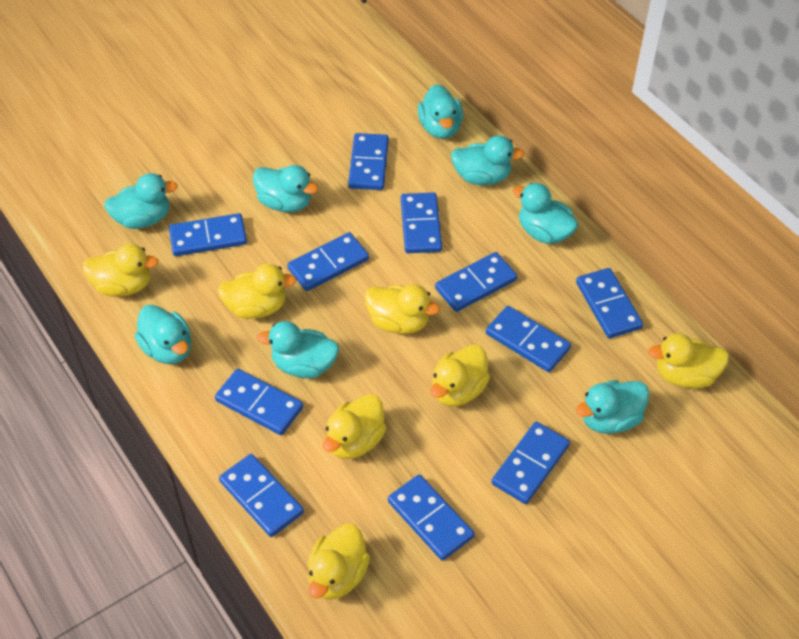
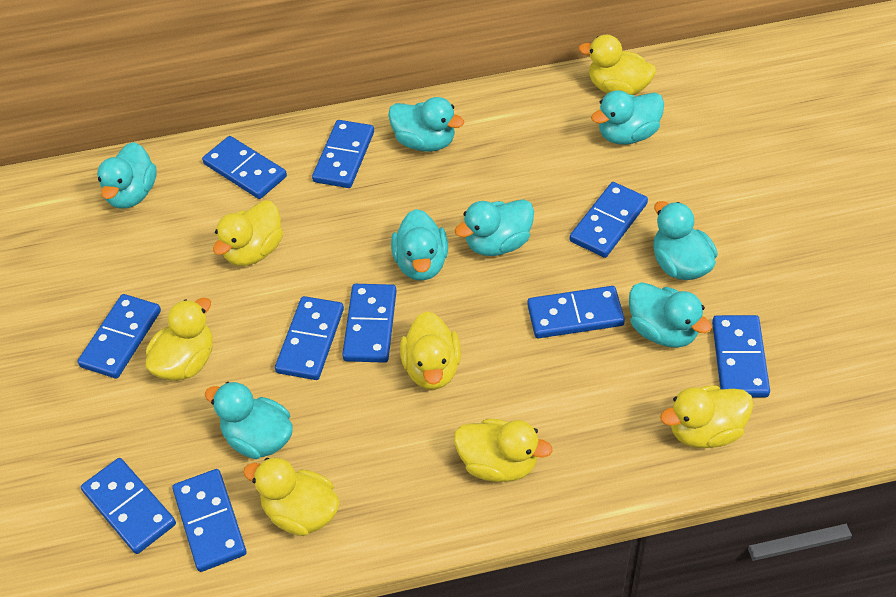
blue domino: 11 -> 10

